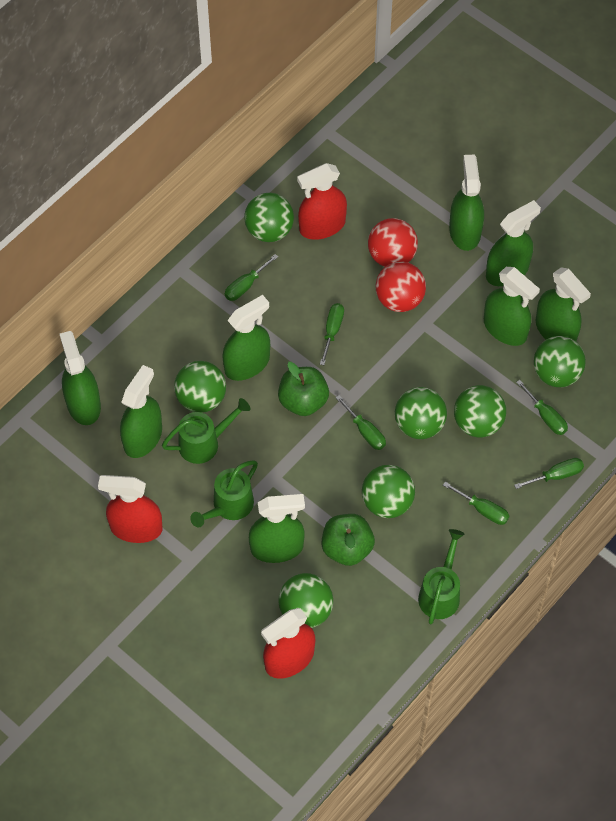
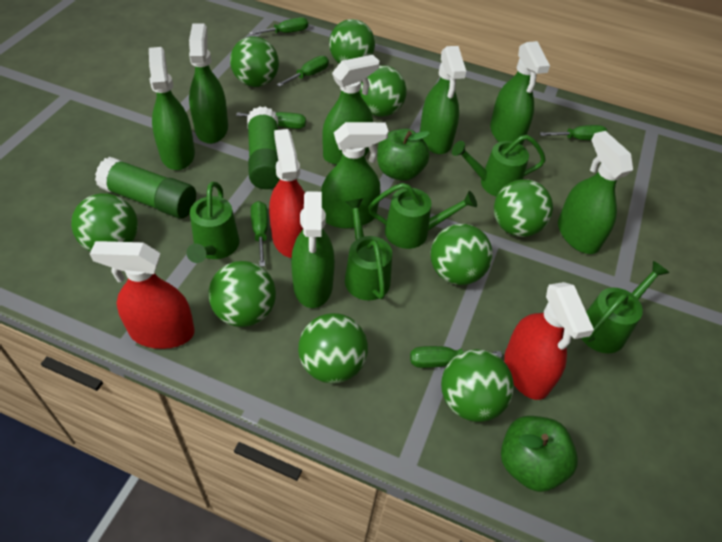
green ball: 7 -> 9
green glue stick: 0 -> 2
green watering can: 3 -> 5
red ball: 2 -> 0

